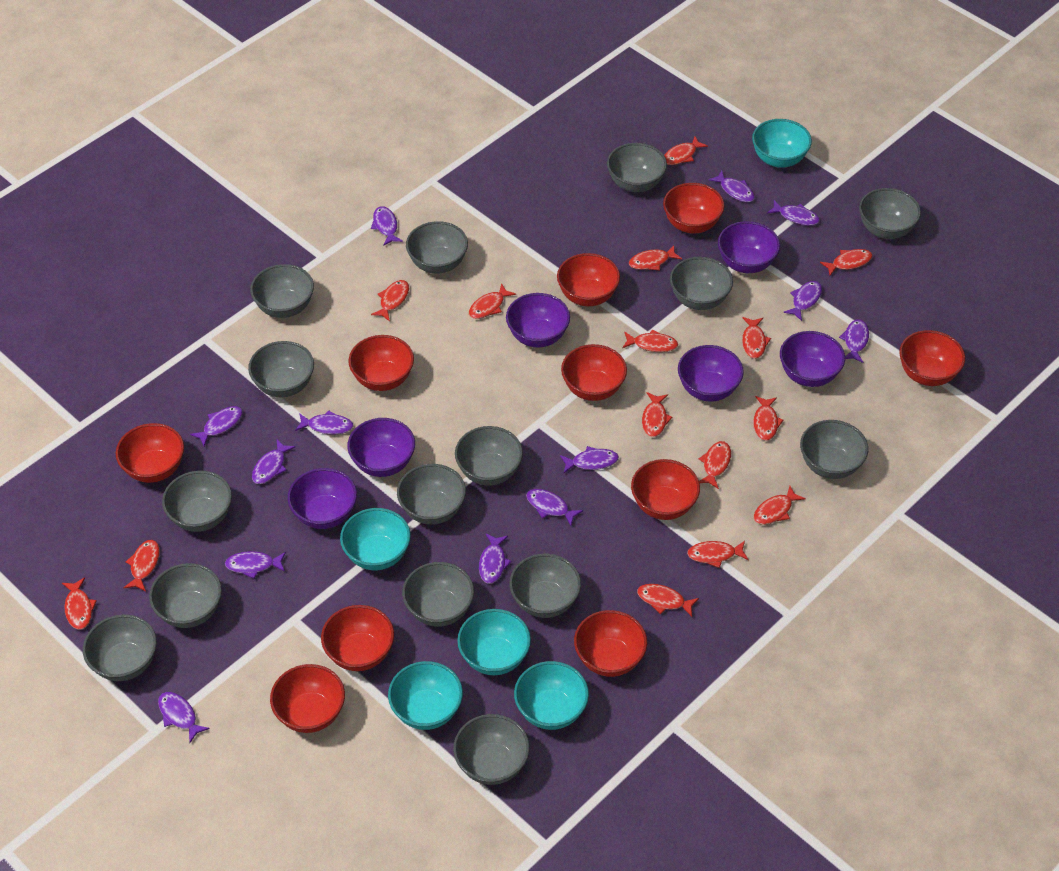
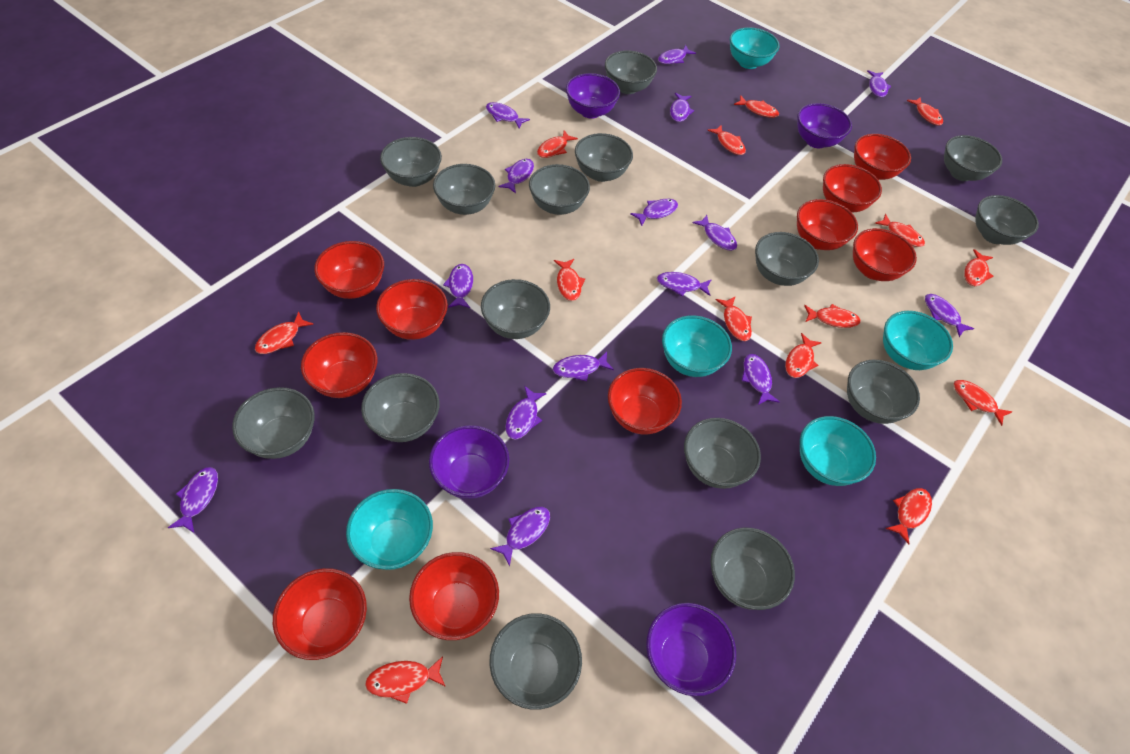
purple bowl: 6 -> 4
purple fish: 13 -> 15
red fish: 15 -> 14

